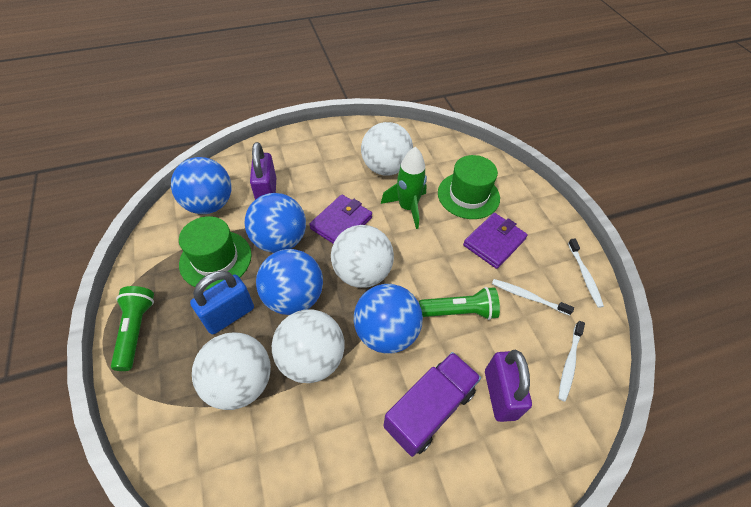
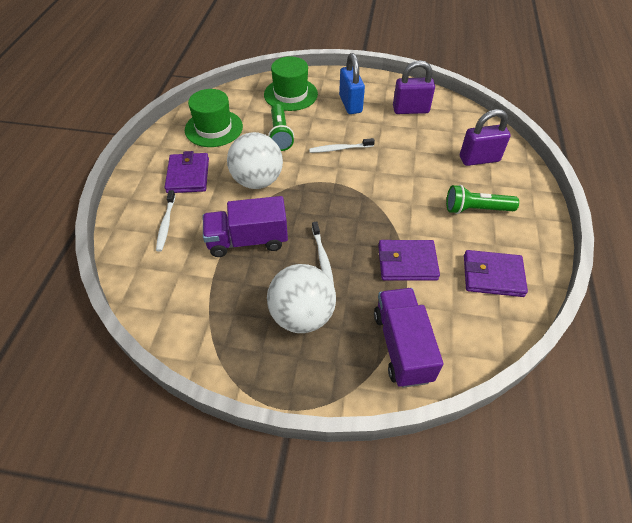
blue ball: 4 -> 0
green rocket: 1 -> 0
purple truck: 1 -> 2
purple wallet: 2 -> 3
white ball: 4 -> 2

